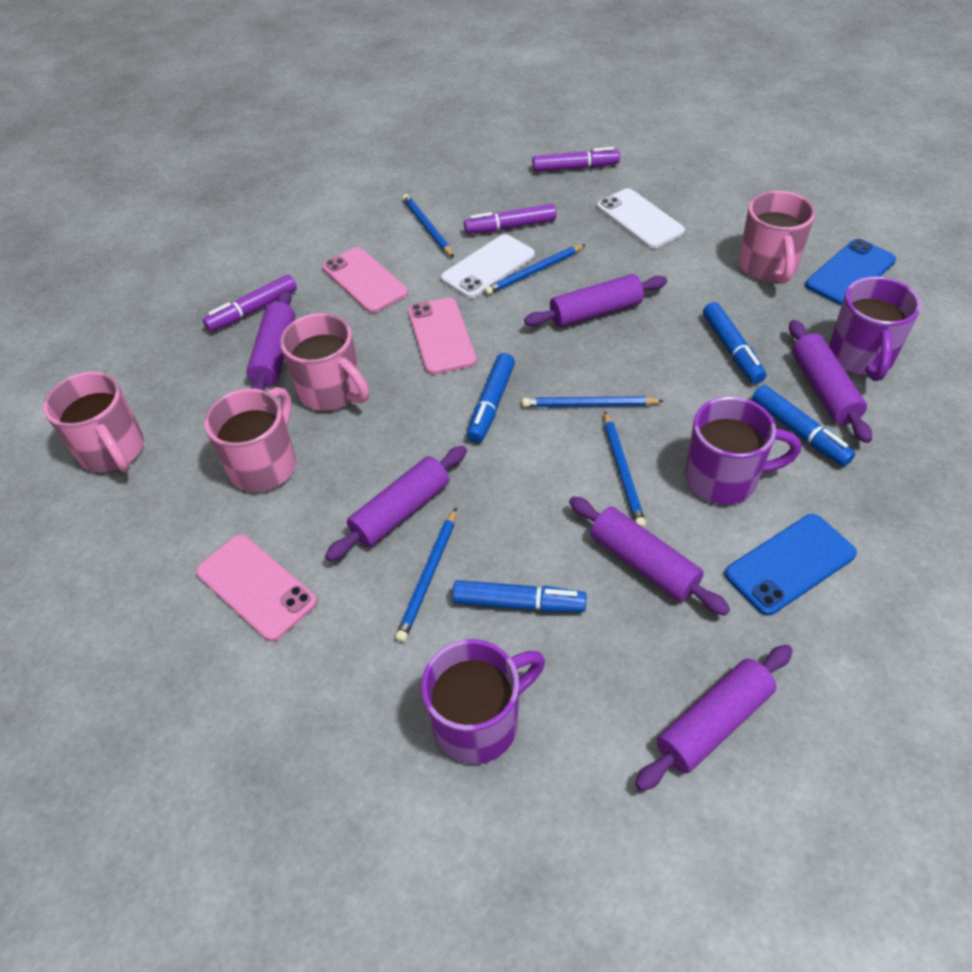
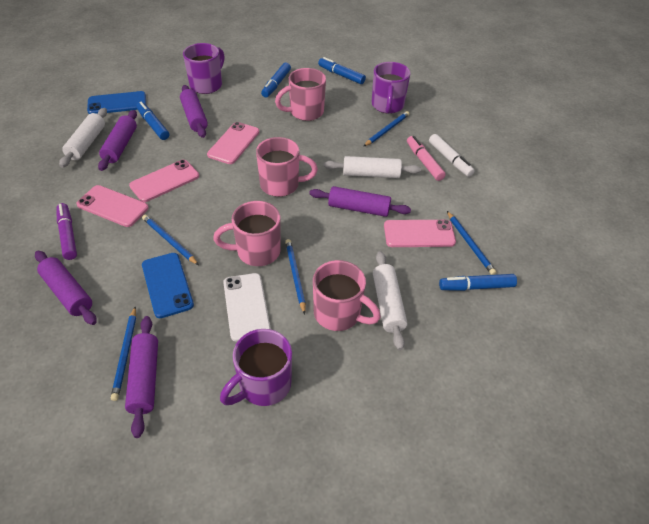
pink marker: 0 -> 1
pink phone: 3 -> 4
purple marker: 3 -> 1
purple rolling pin: 6 -> 5
white marker: 0 -> 1
white phone: 2 -> 1
white rolling pin: 0 -> 3

